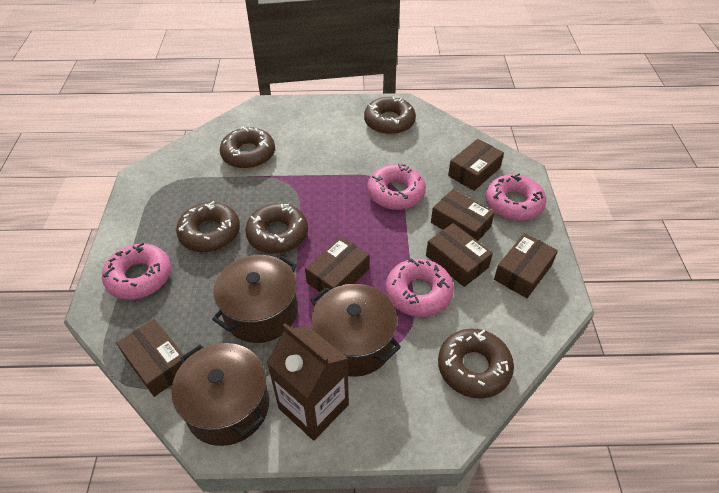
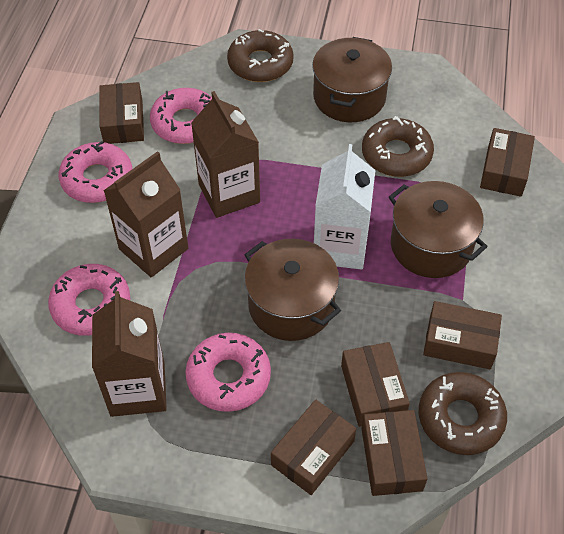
brown carton: 1 -> 3
brown donut: 5 -> 3
white carton: 0 -> 1

